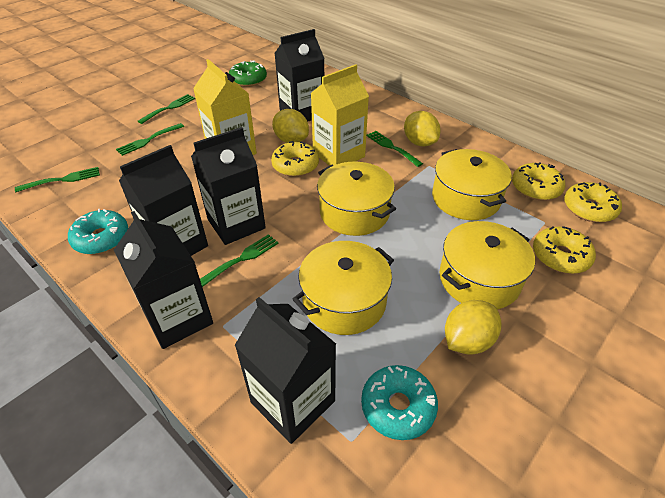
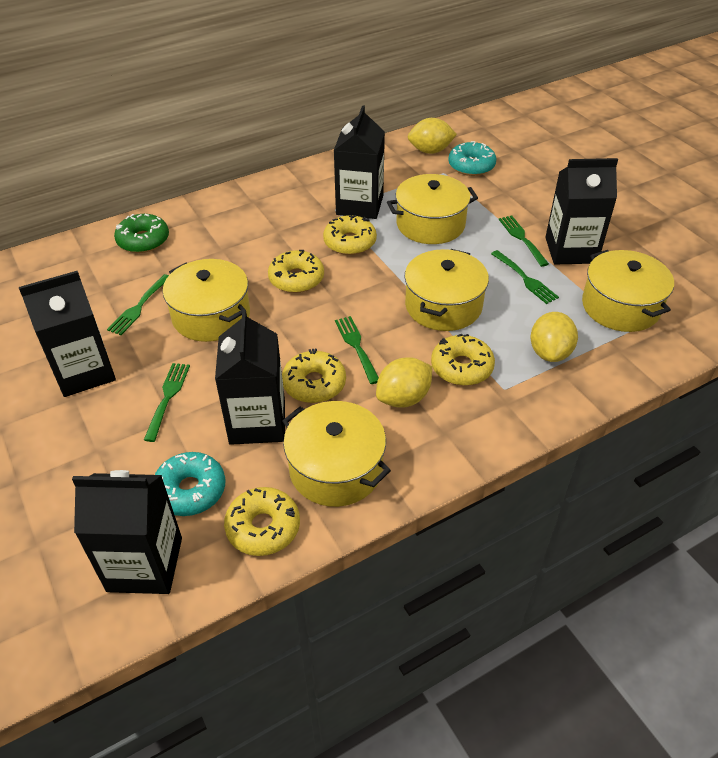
yellow carton: 2 -> 0
yellow donut: 4 -> 5
yellow pot: 4 -> 5

